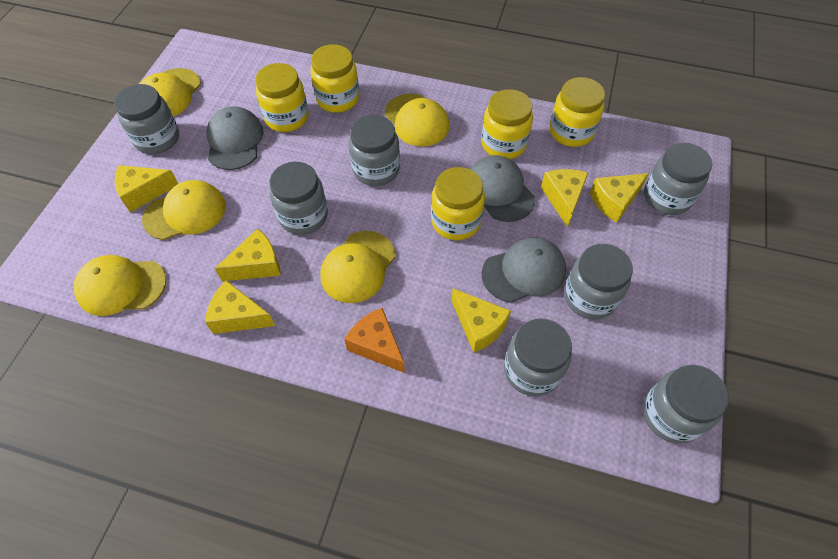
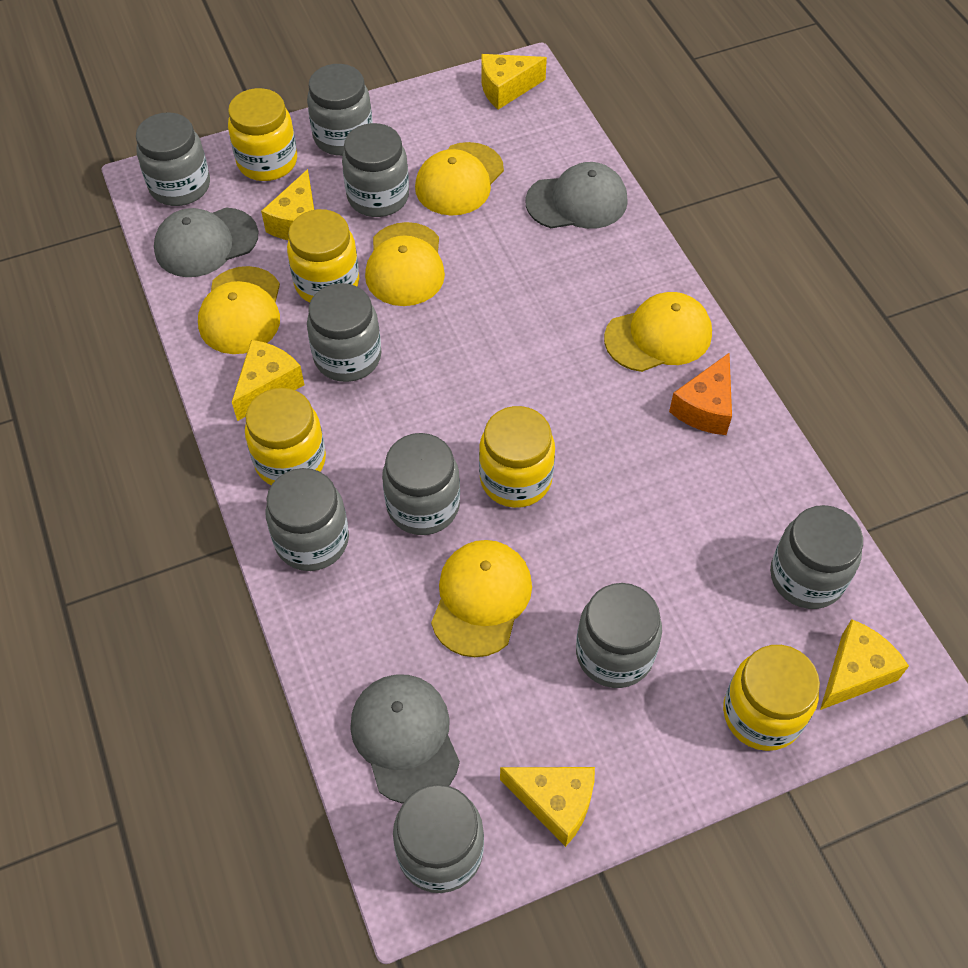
grey jar: 7 -> 9
yellow cheese: 6 -> 5

